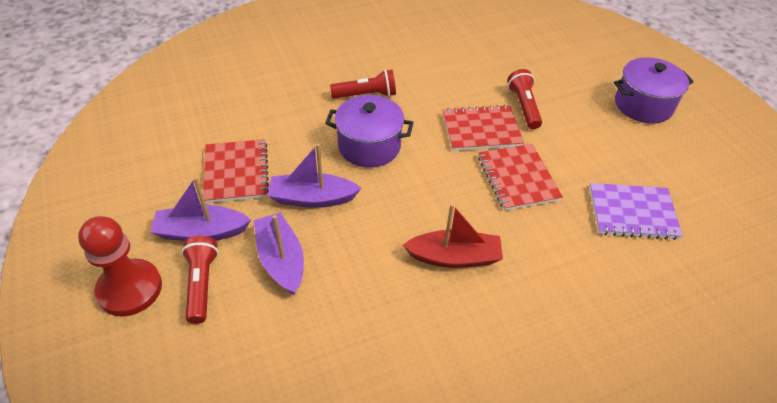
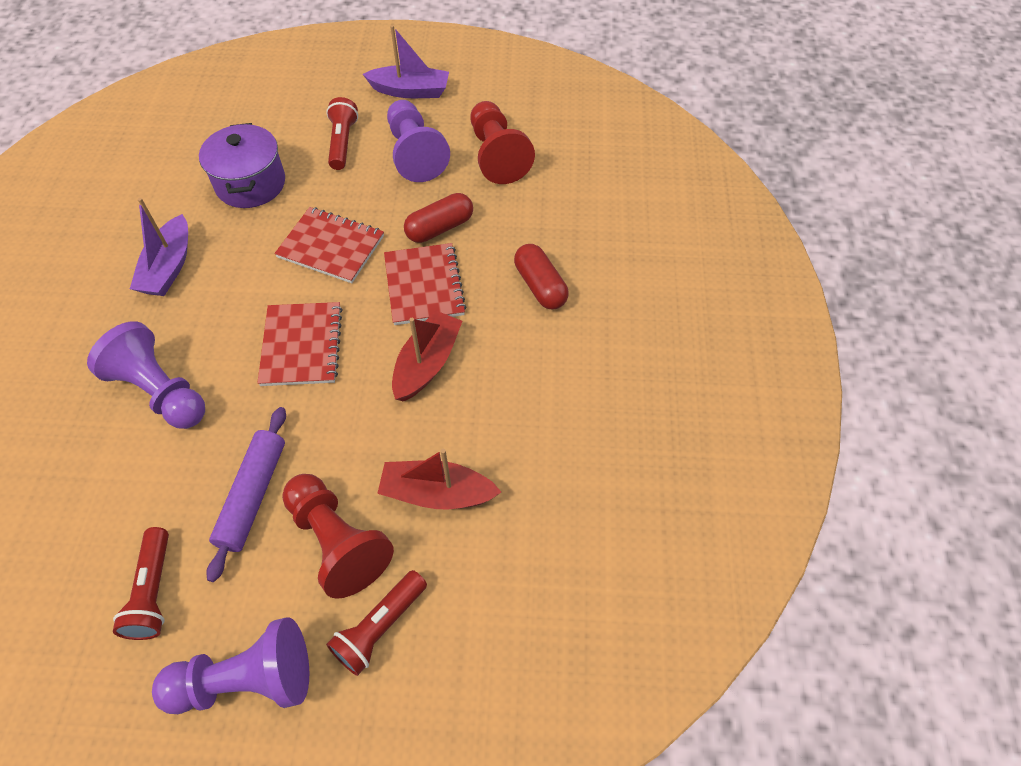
purple boat: 3 -> 2
purple notebook: 1 -> 0
purple pawn: 0 -> 3
purple pot: 2 -> 1
purple rolling pin: 0 -> 1
red boat: 1 -> 2
red capsule: 0 -> 2
red pawn: 1 -> 2

